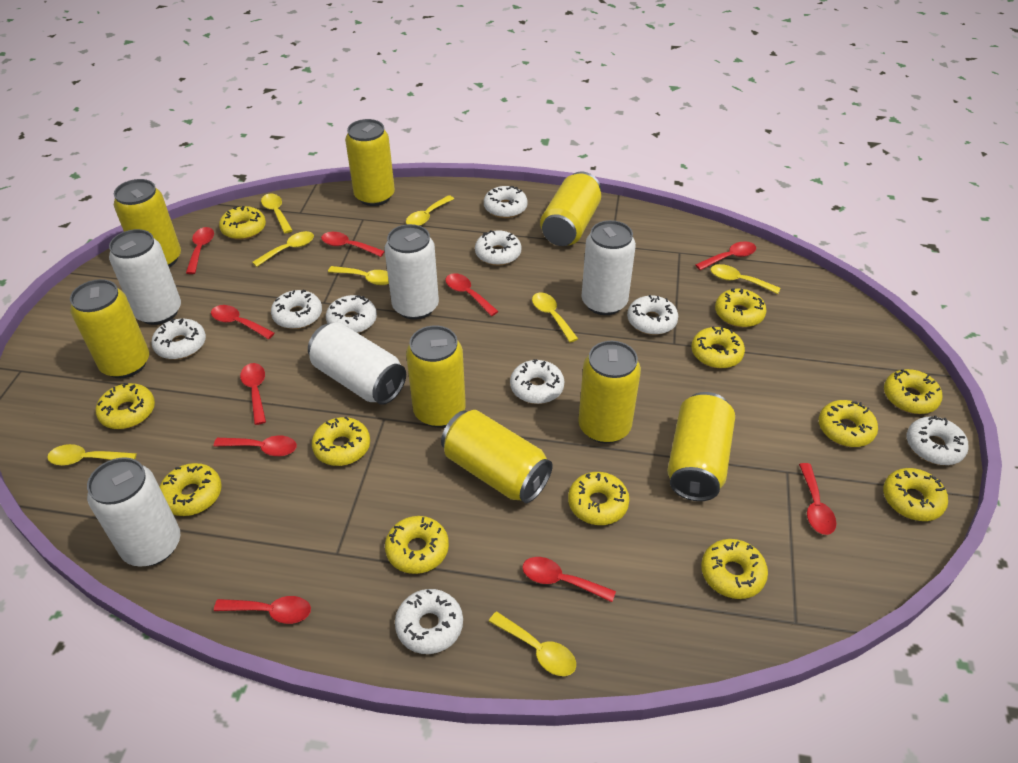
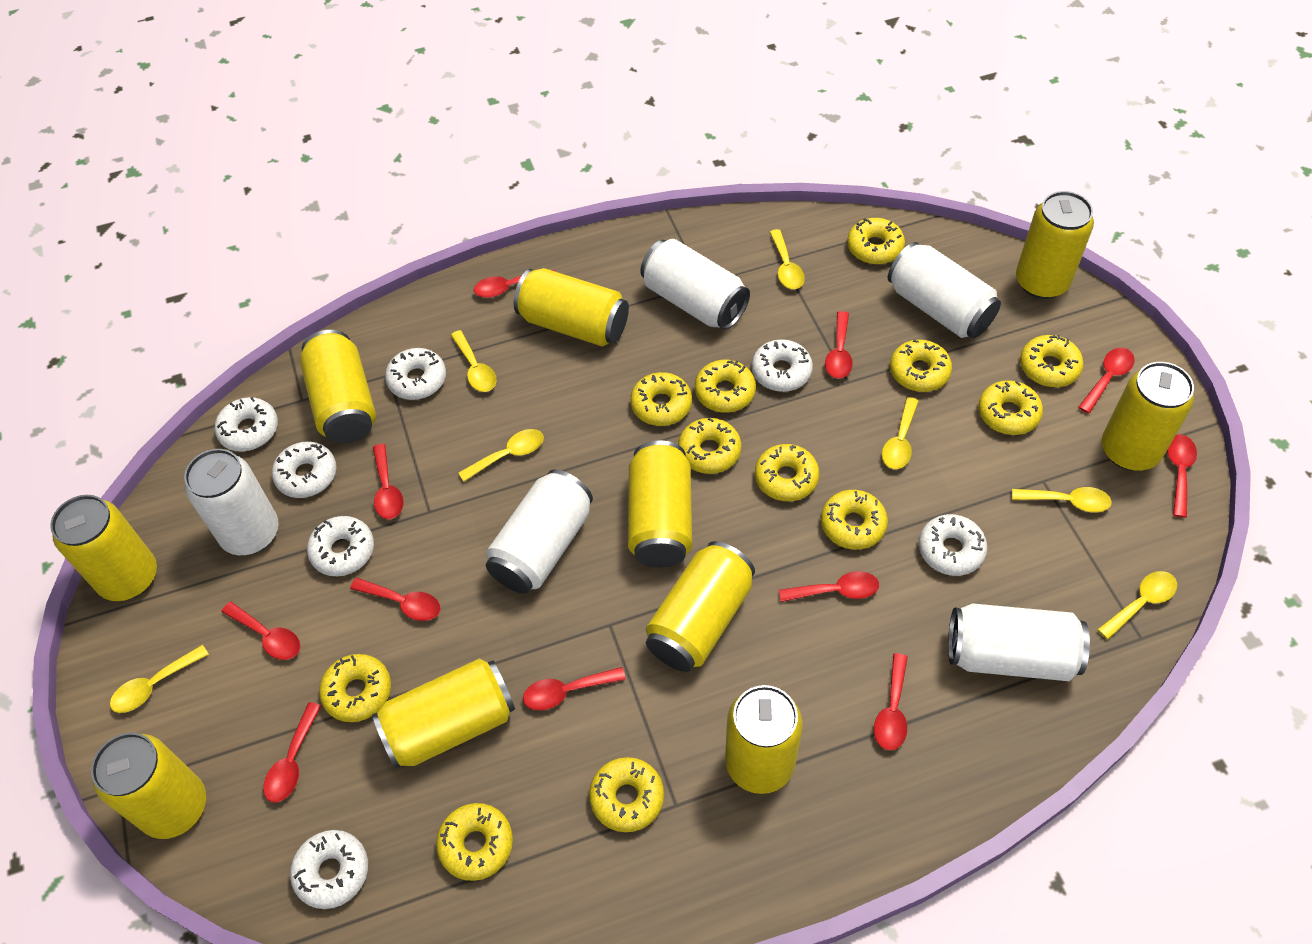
red spoon: 10 -> 11
white donut: 9 -> 7
yellow can: 8 -> 10
yellow spoon: 8 -> 7

